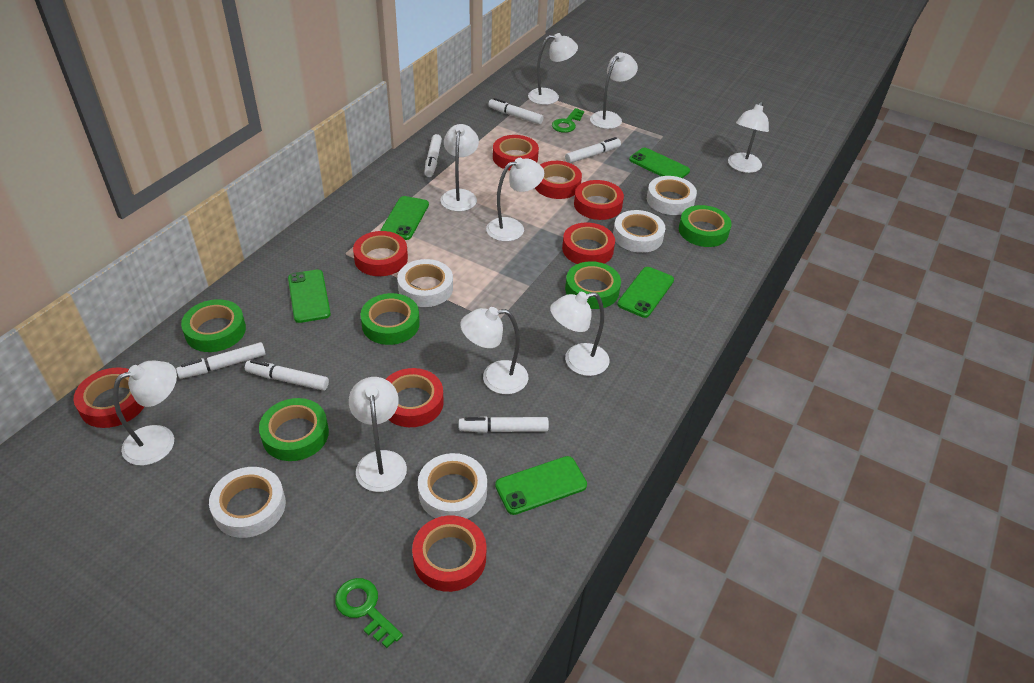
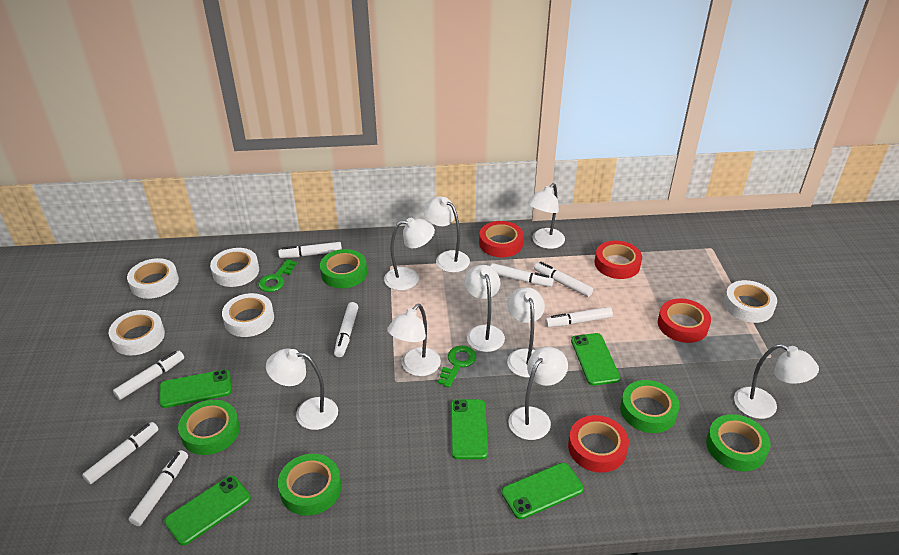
red tape: 8 -> 4
white marker: 6 -> 8

